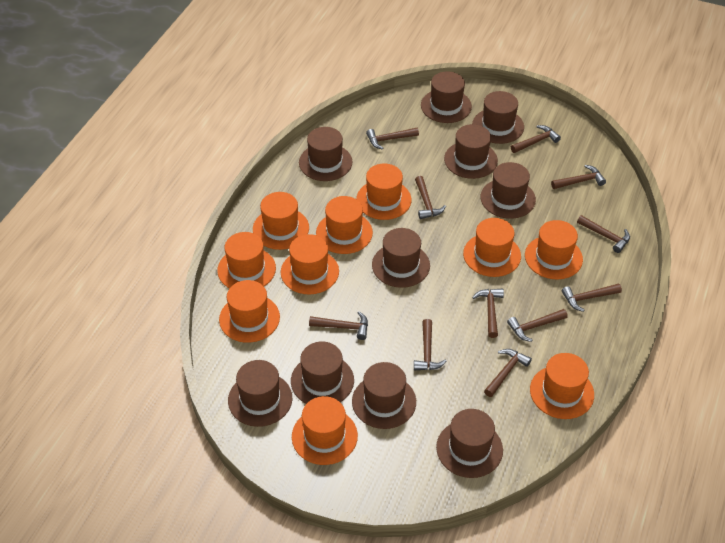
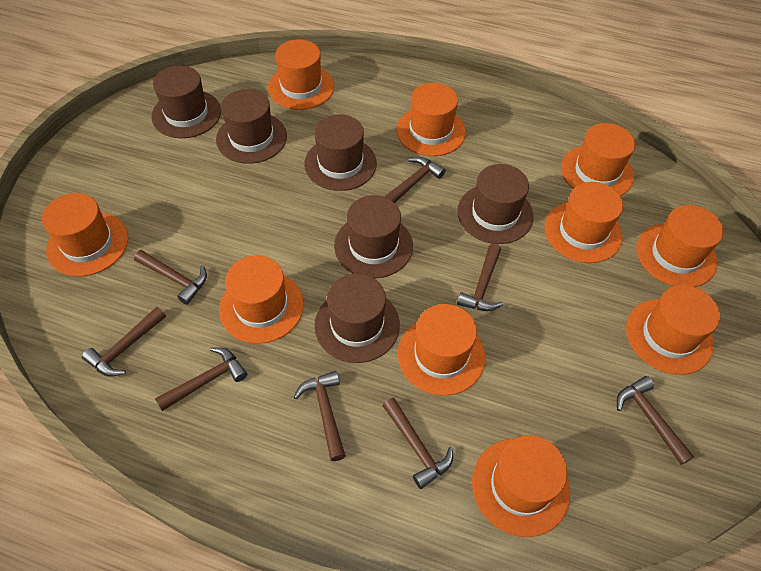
brown hammer: 11 -> 8
brown hat: 10 -> 6

